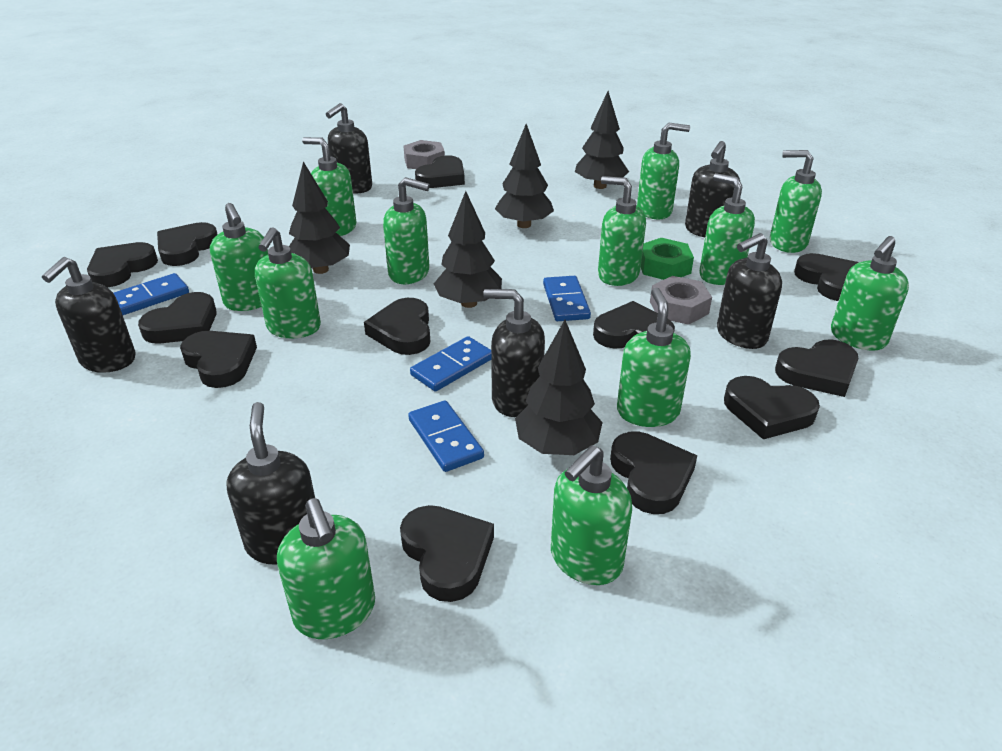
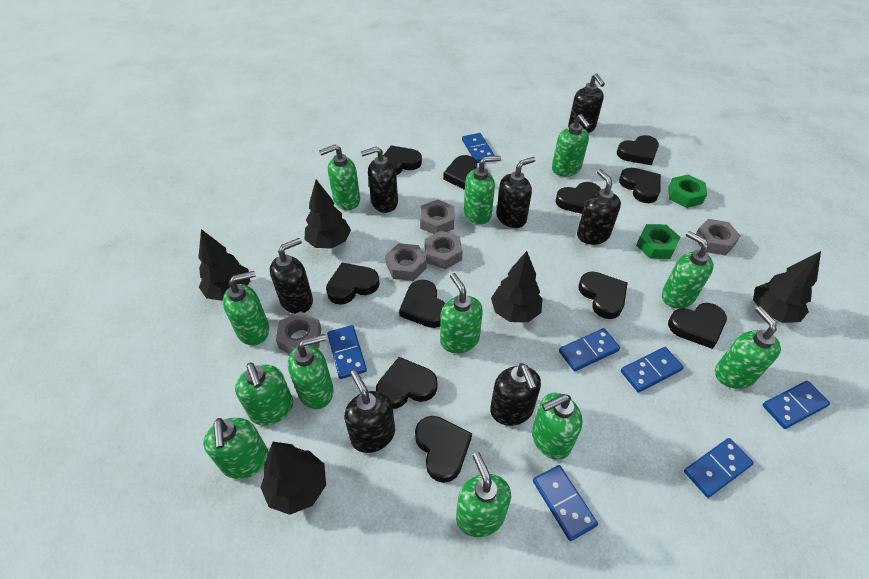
black heart: 12 -> 11
black soap dispenser: 6 -> 7
blue domino: 4 -> 7
green nut: 1 -> 2
grey nut: 2 -> 5

